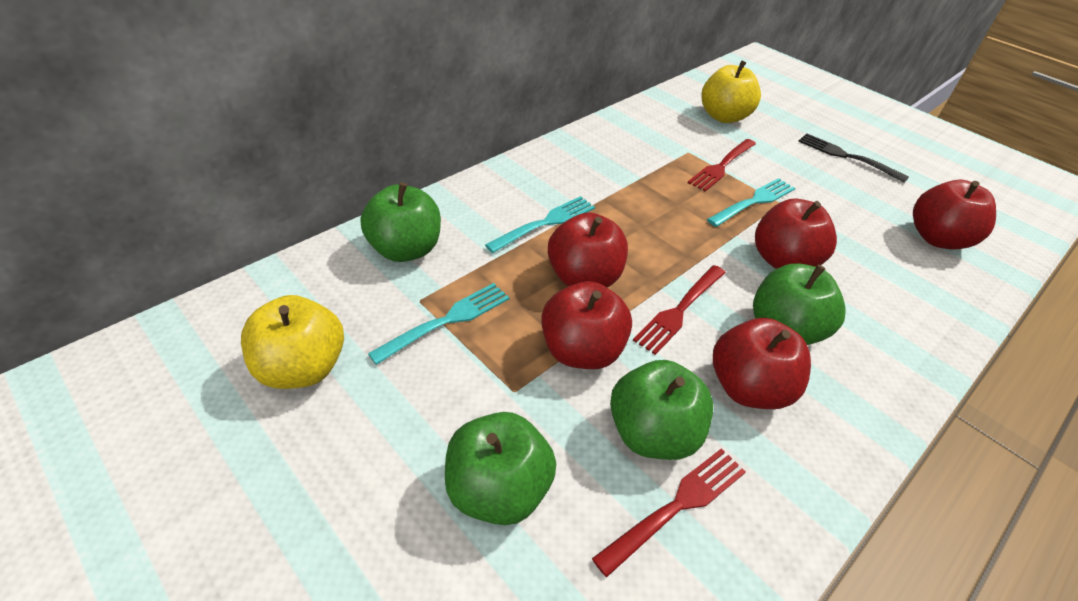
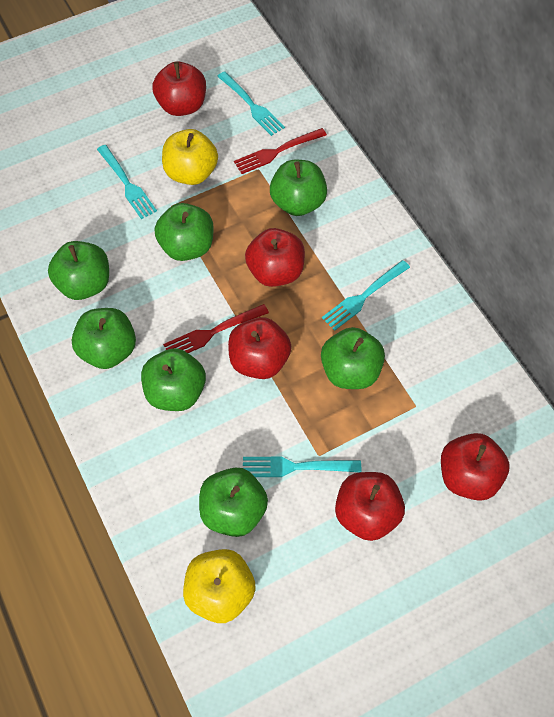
black fork: 1 -> 0
green apple: 4 -> 7
red fork: 3 -> 2
turquoise fork: 3 -> 4

